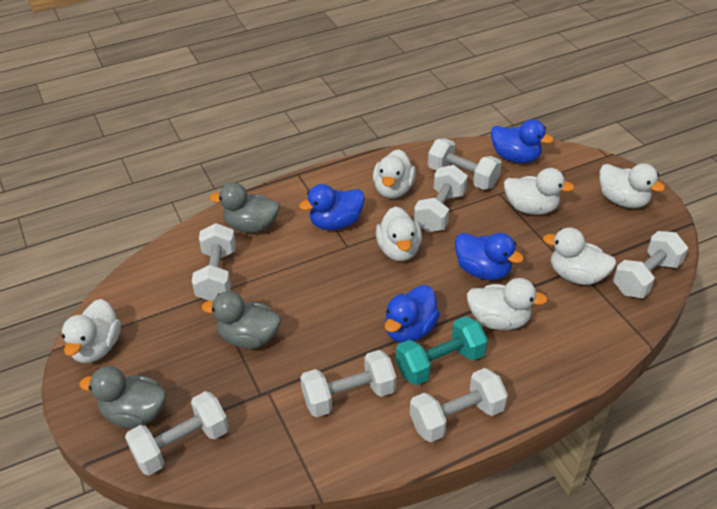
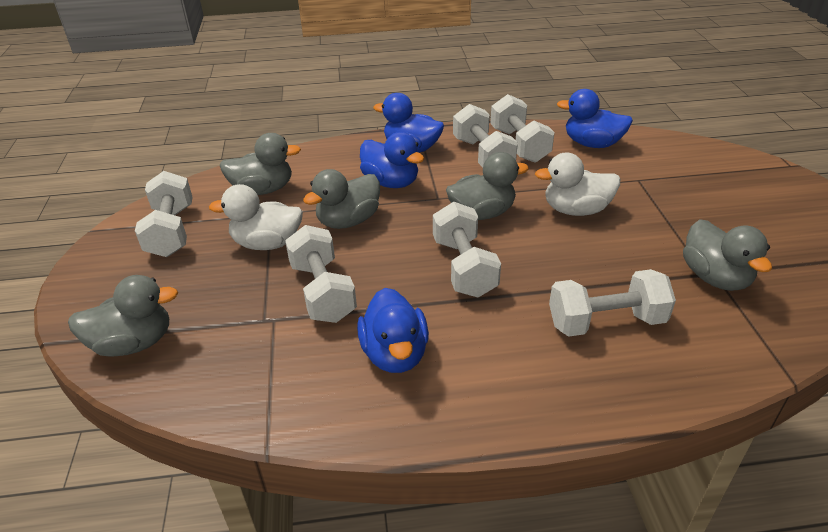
grey duck: 3 -> 5
turquoise dumbbell: 1 -> 0
white duck: 7 -> 2
white dumbbell: 7 -> 6

